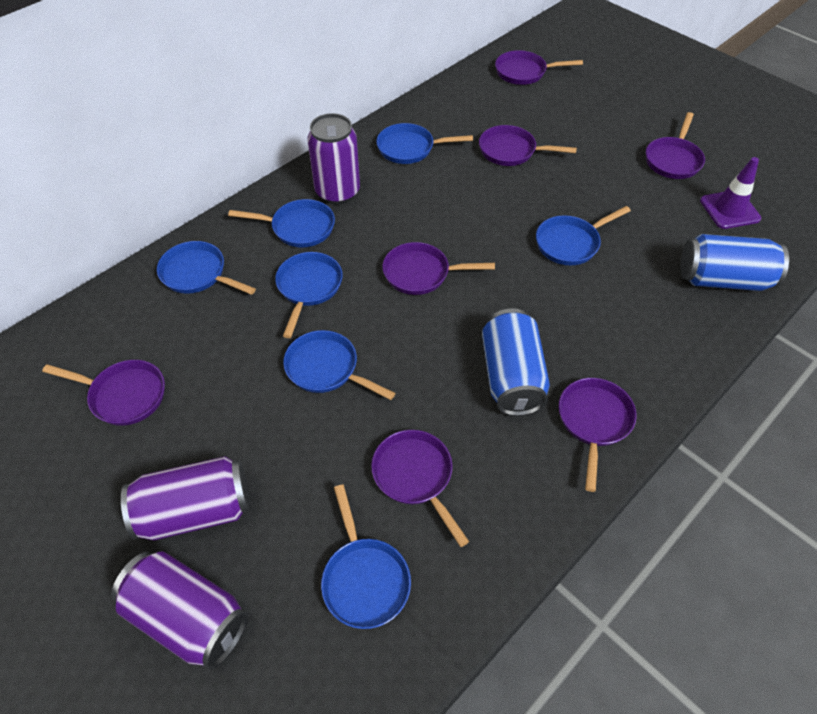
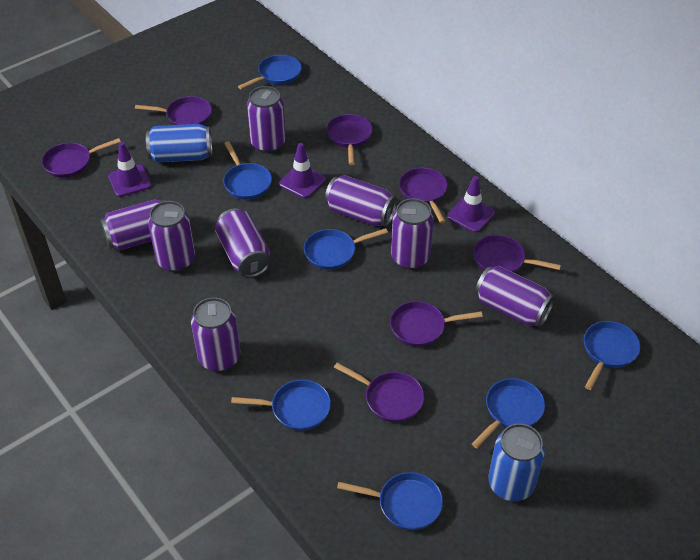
purple can: 3 -> 8
purple traffic cone: 1 -> 3

